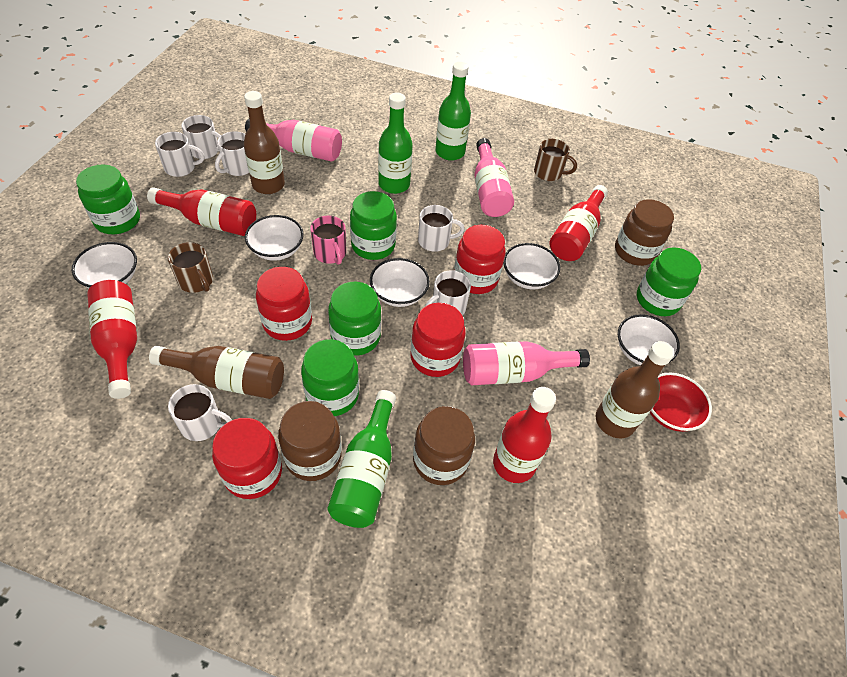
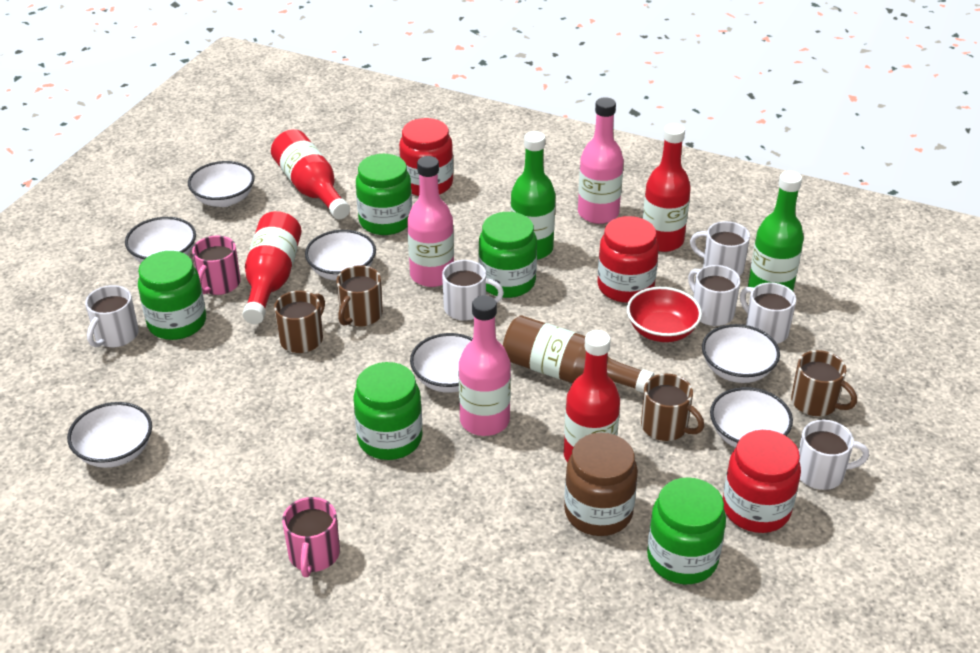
brown bottle: 3 -> 1
brown jar: 3 -> 1
brown mug: 2 -> 4
green bottle: 3 -> 2
pink mug: 1 -> 2
red jar: 4 -> 3
white bowl: 5 -> 7

